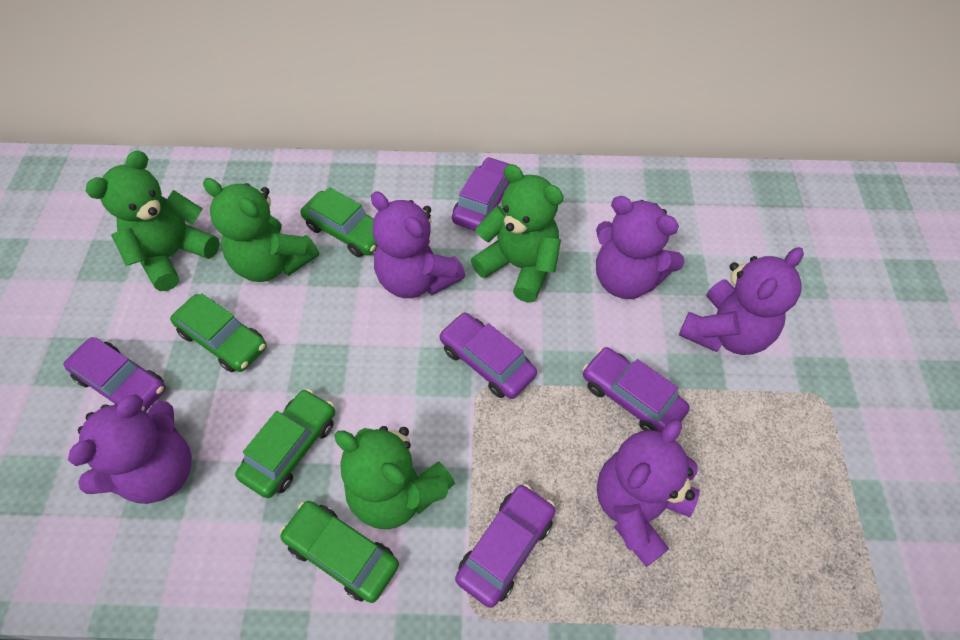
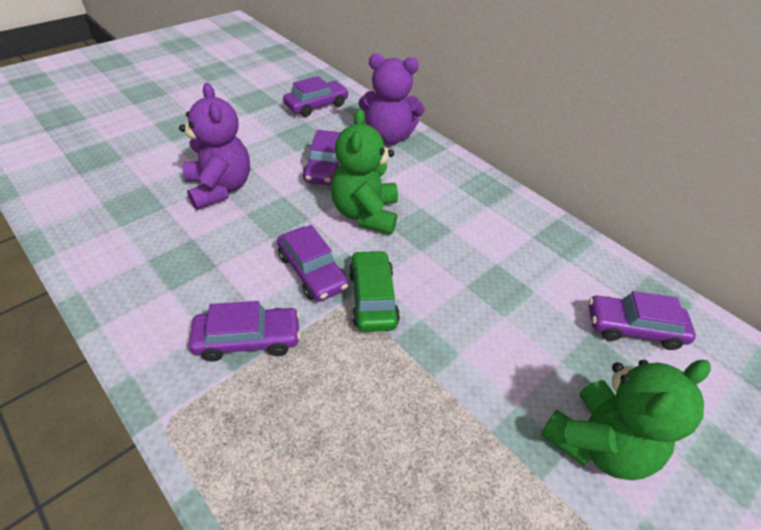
green car: 4 -> 1
green teddy bear: 4 -> 2
purple teddy bear: 5 -> 2

